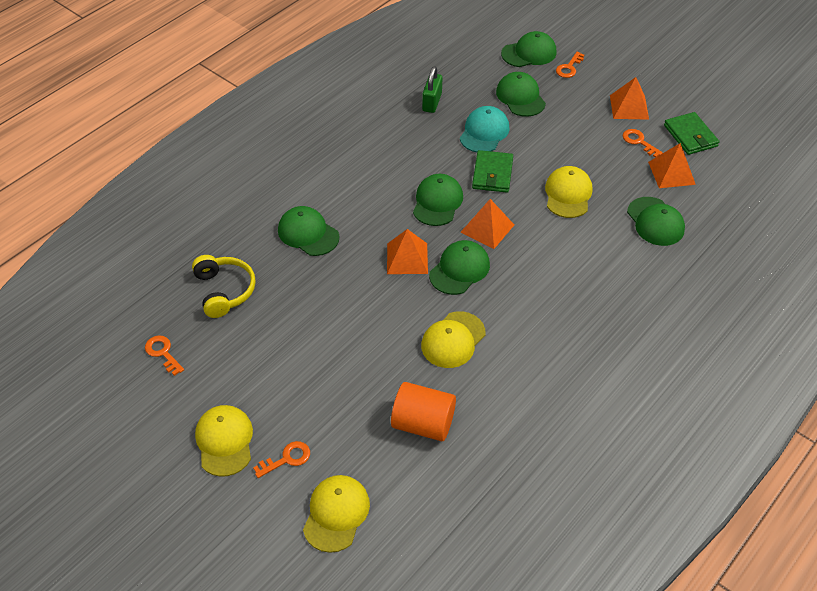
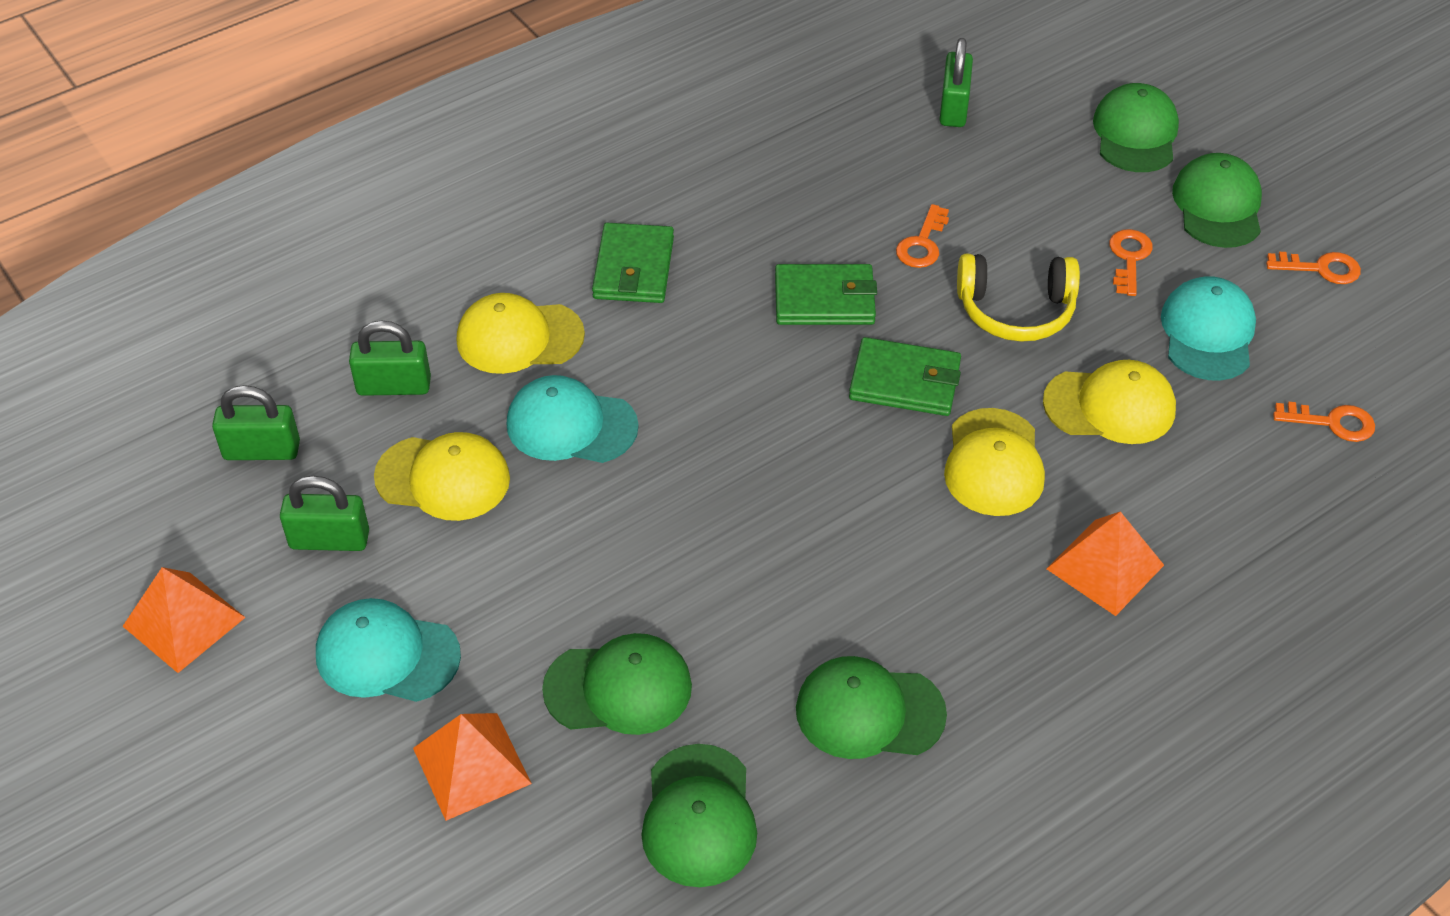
green cap: 6 -> 5
green padlock: 1 -> 4
green wallet: 2 -> 3
orange cylinder: 1 -> 0
orange pyramid: 4 -> 3
turquoise cap: 1 -> 3

